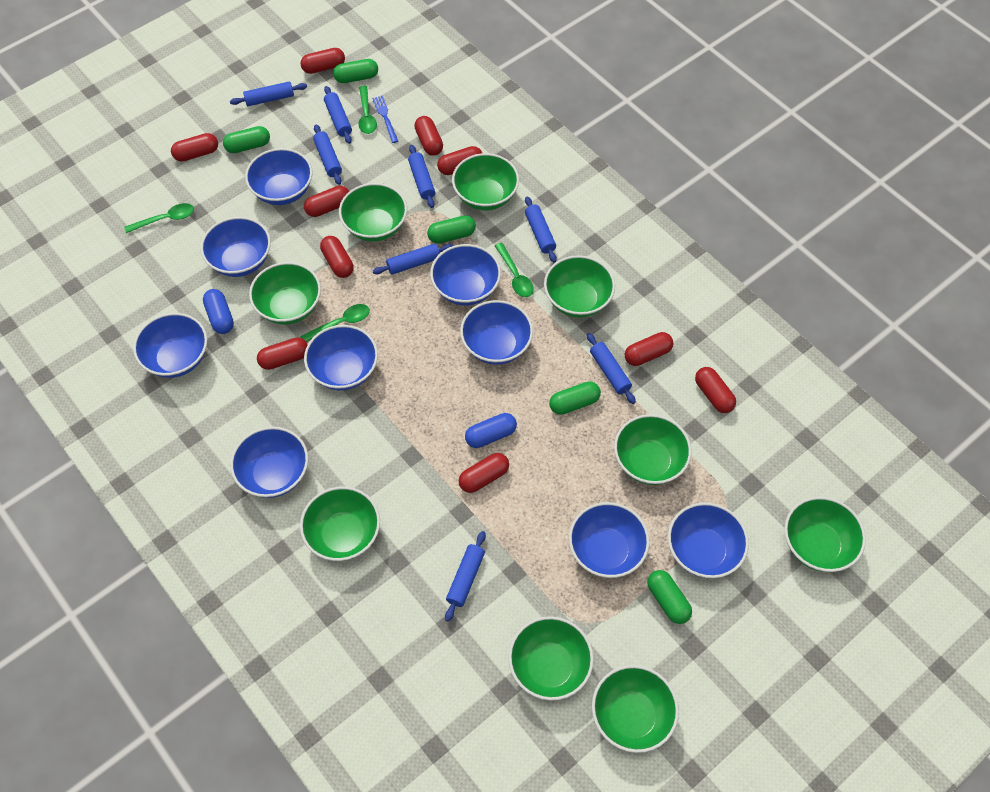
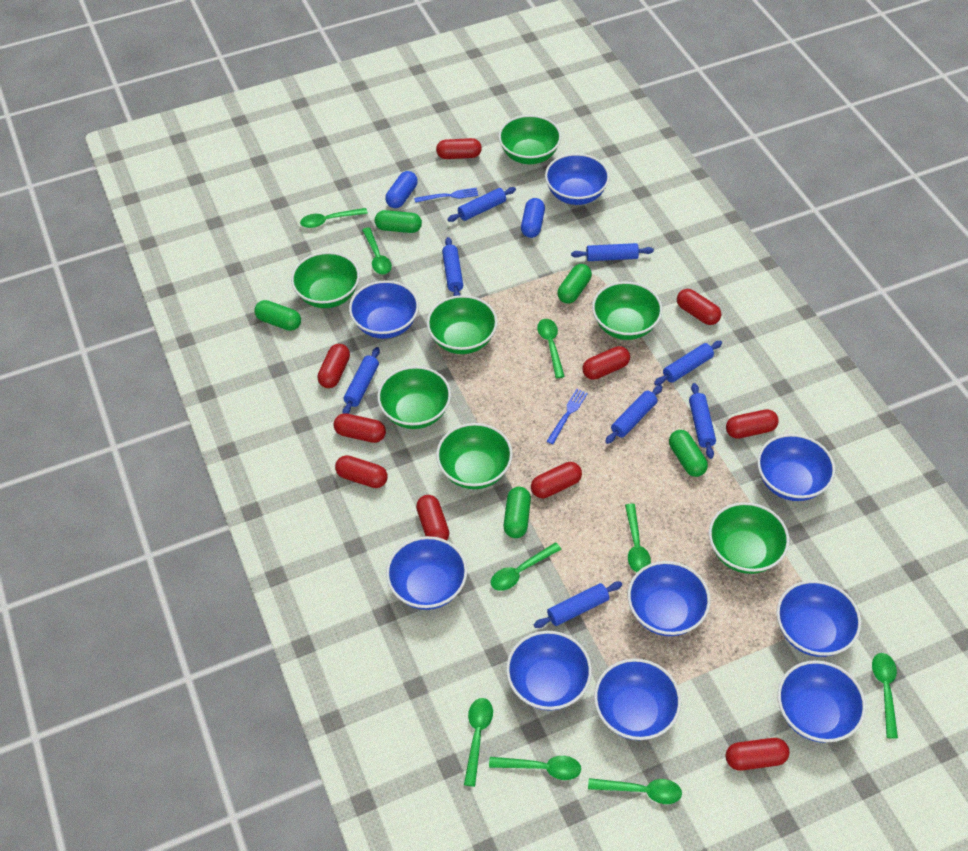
blue fork: 1 -> 2
green bowl: 9 -> 7
green spoon: 4 -> 9

